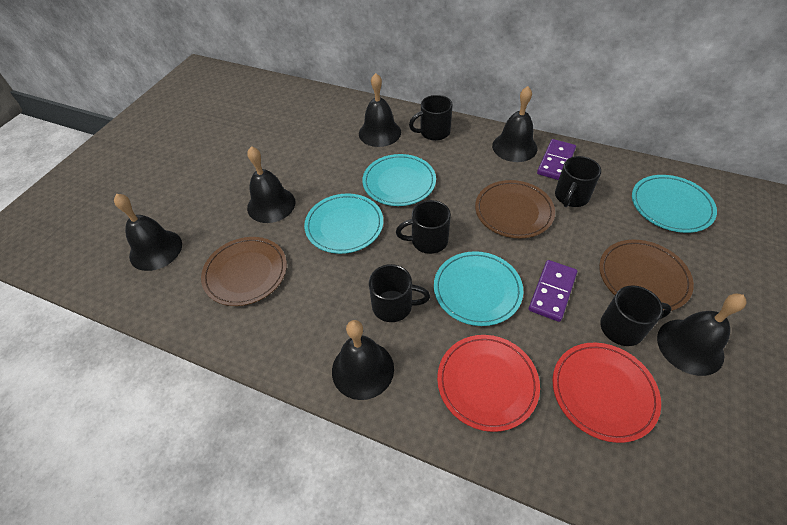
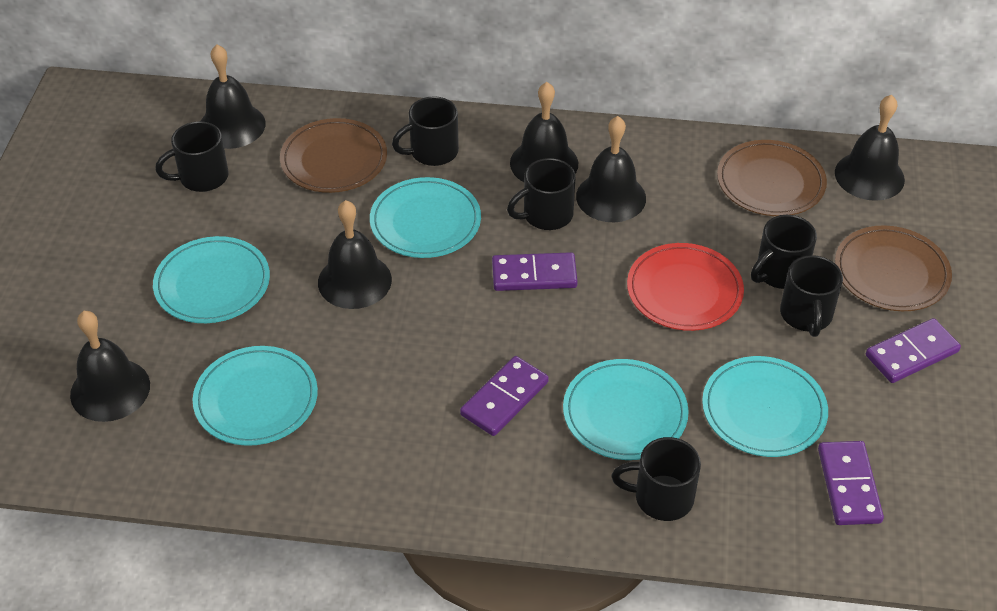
black mug: 5 -> 6
purple domino: 2 -> 4
red plate: 2 -> 1
turquoise plate: 4 -> 5

